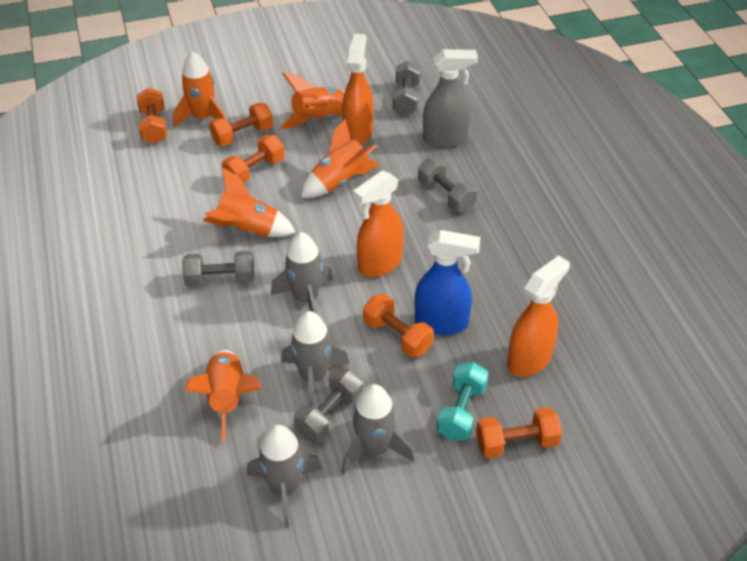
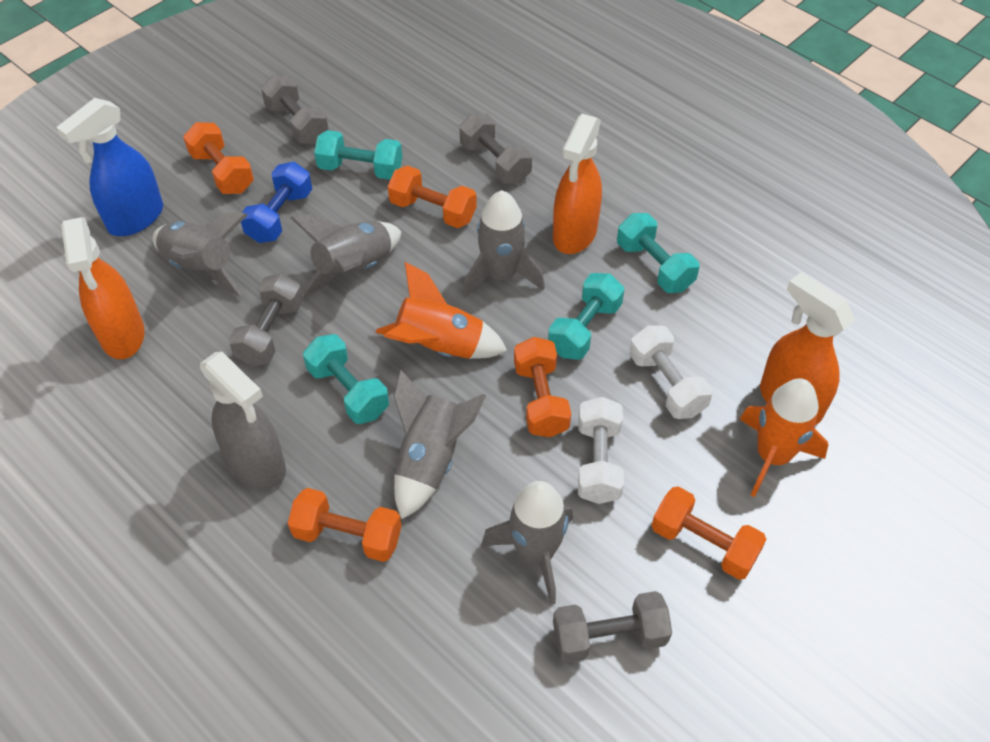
blue dumbbell: 0 -> 1
grey rocket: 4 -> 5
orange rocket: 5 -> 2
turquoise dumbbell: 1 -> 4
white dumbbell: 0 -> 2

